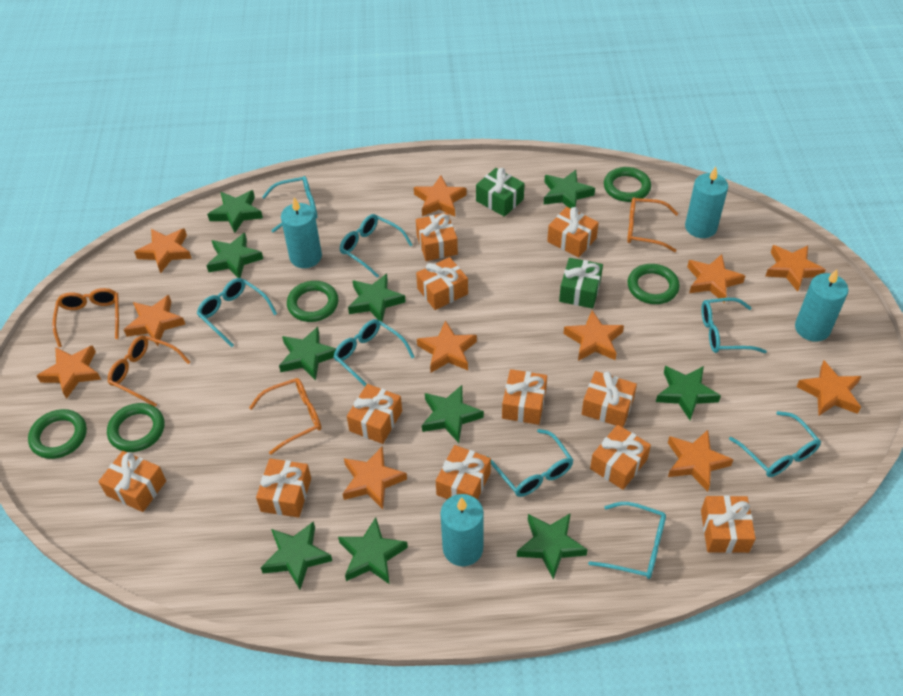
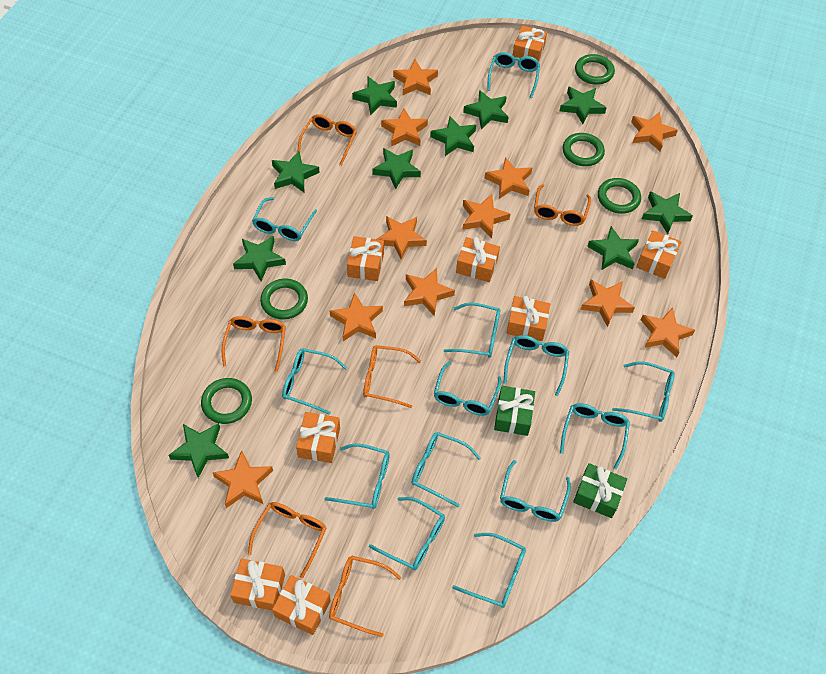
orange gift: 11 -> 8
orange glasses: 4 -> 6
turquoise candle: 4 -> 0
turquoise glasses: 8 -> 13

